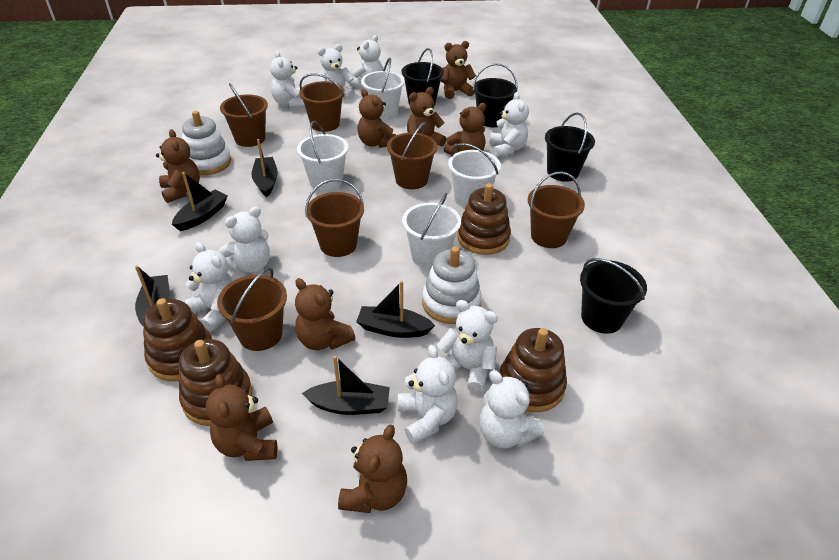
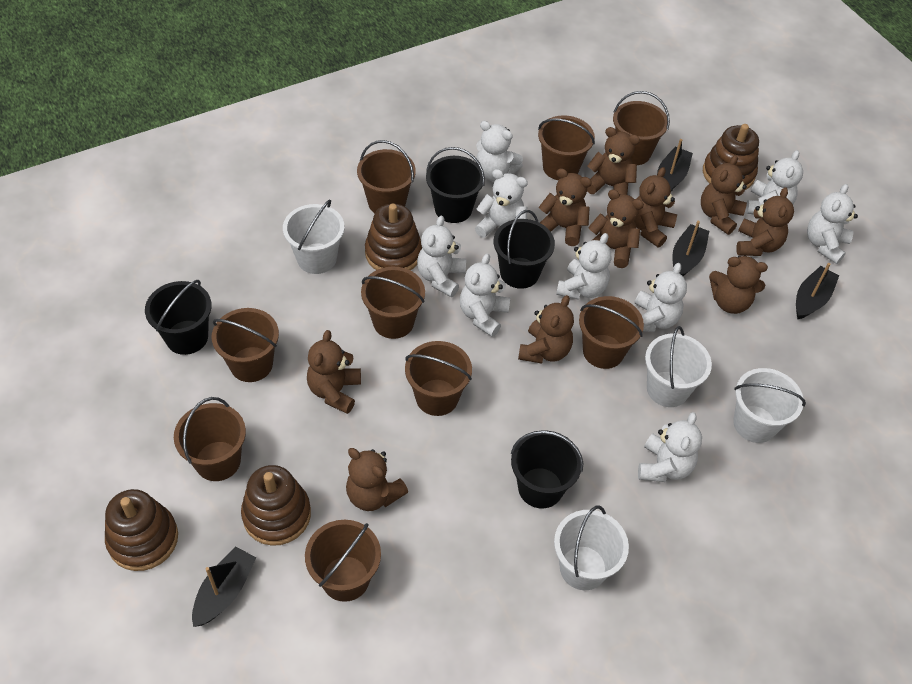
black boat: 5 -> 4
brown bucket: 6 -> 9
brown teddy bear: 8 -> 10
white stacking toy: 2 -> 0

